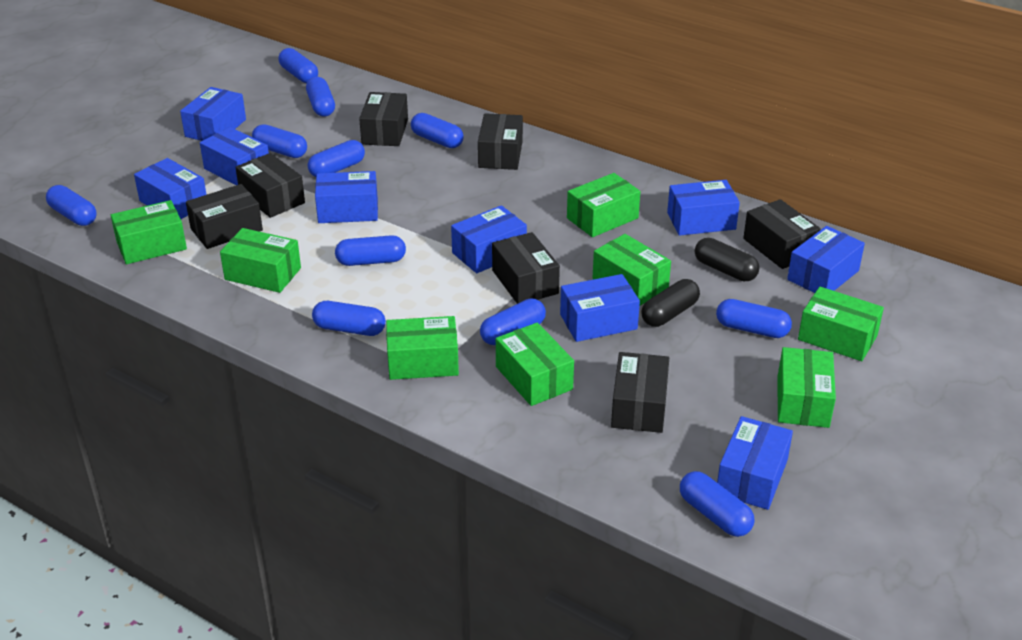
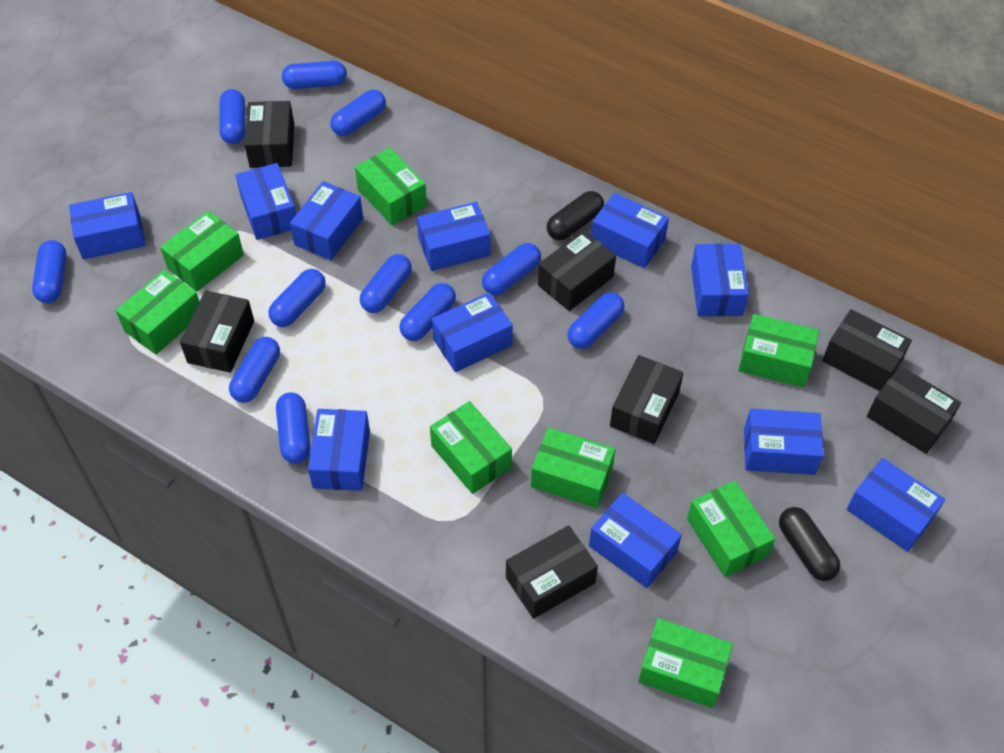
blue box: 9 -> 11

